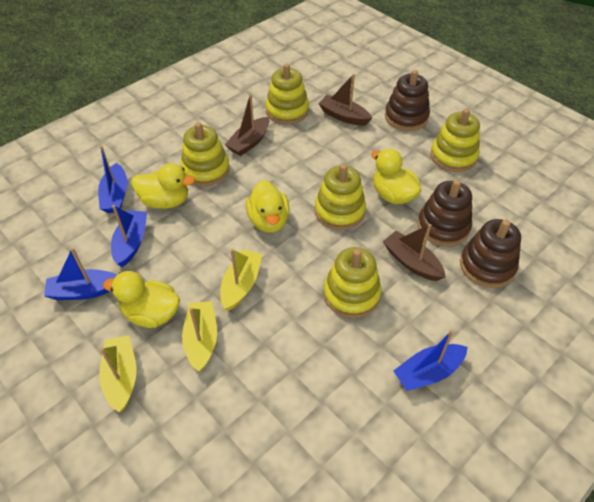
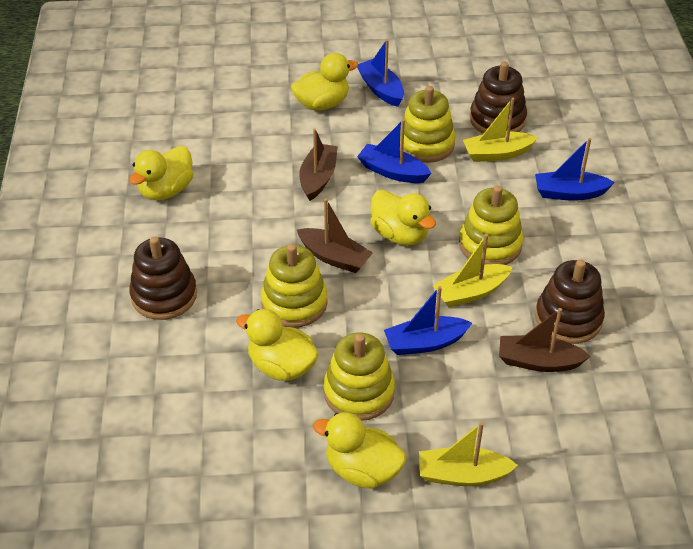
yellow duck: 4 -> 5
yellow stacking toy: 5 -> 4

